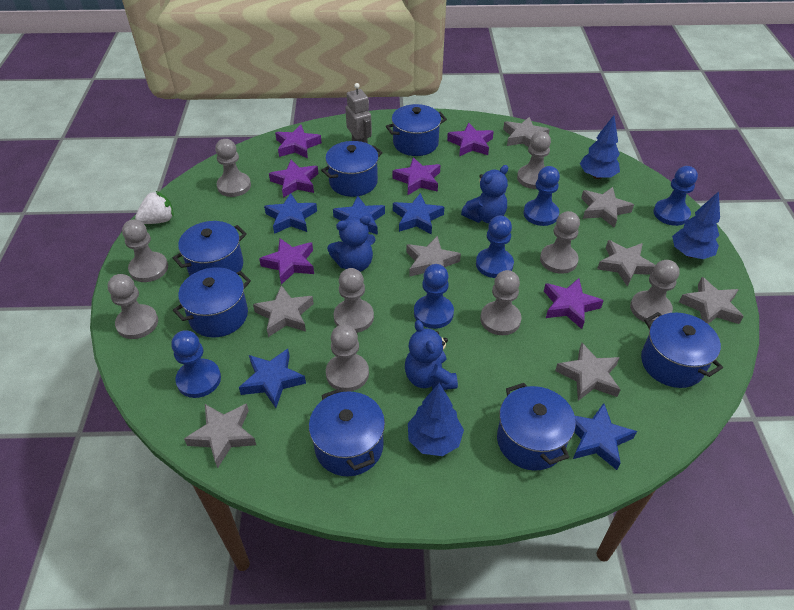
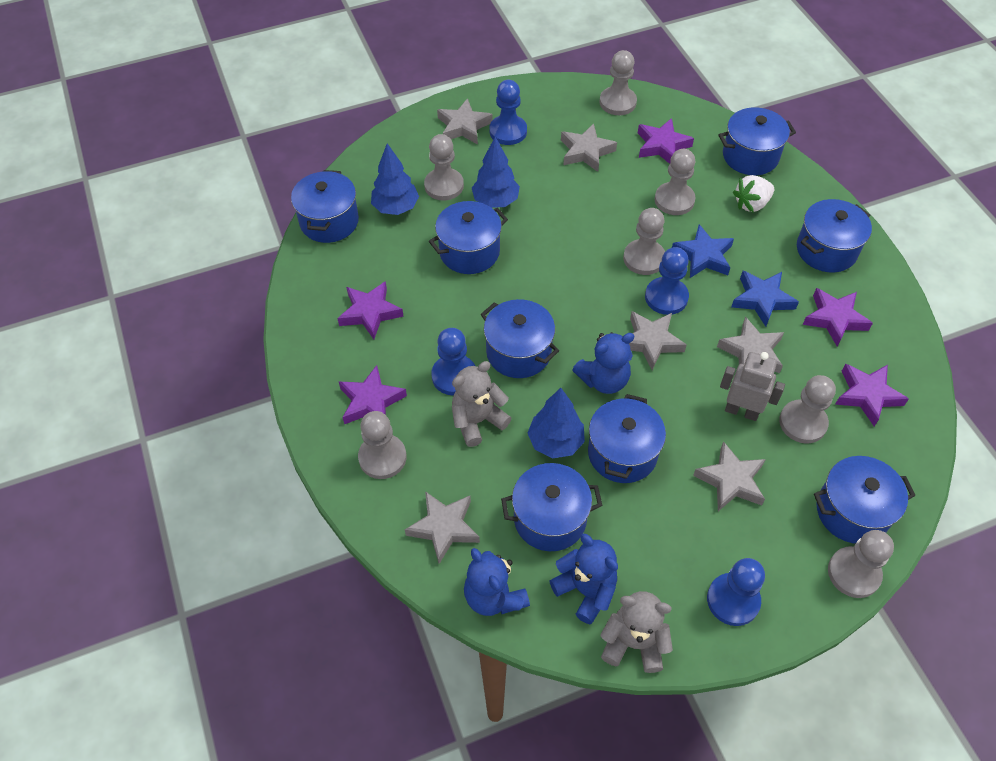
blue pawn: 5 -> 4
blue pot: 7 -> 8
blue star: 5 -> 2
grey pawn: 9 -> 7
grey star: 8 -> 6
grey teddy bear: 0 -> 2
purple star: 6 -> 5

